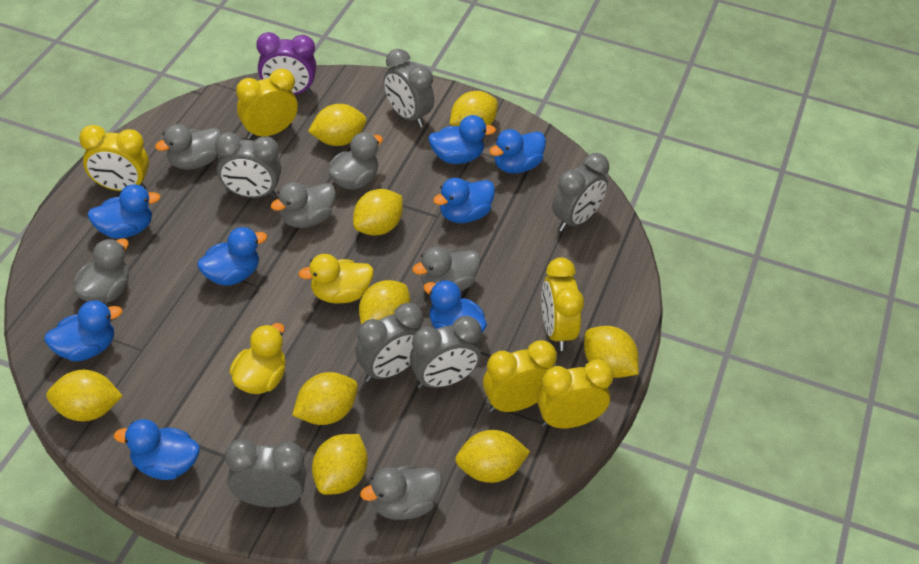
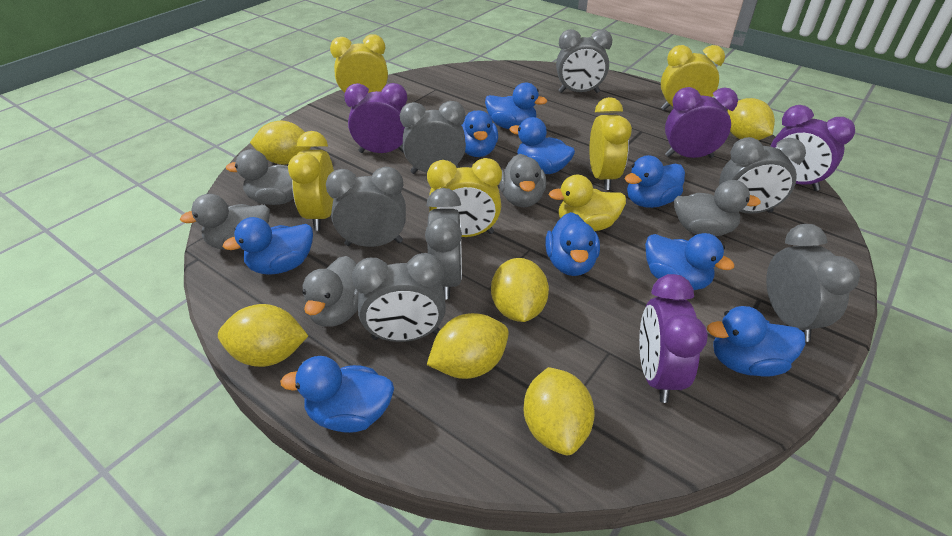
blue duck: 8 -> 9
grey clock: 6 -> 7
grey duck: 6 -> 5
purple clock: 1 -> 4
yellow duck: 2 -> 1
yellow lemon: 9 -> 6

